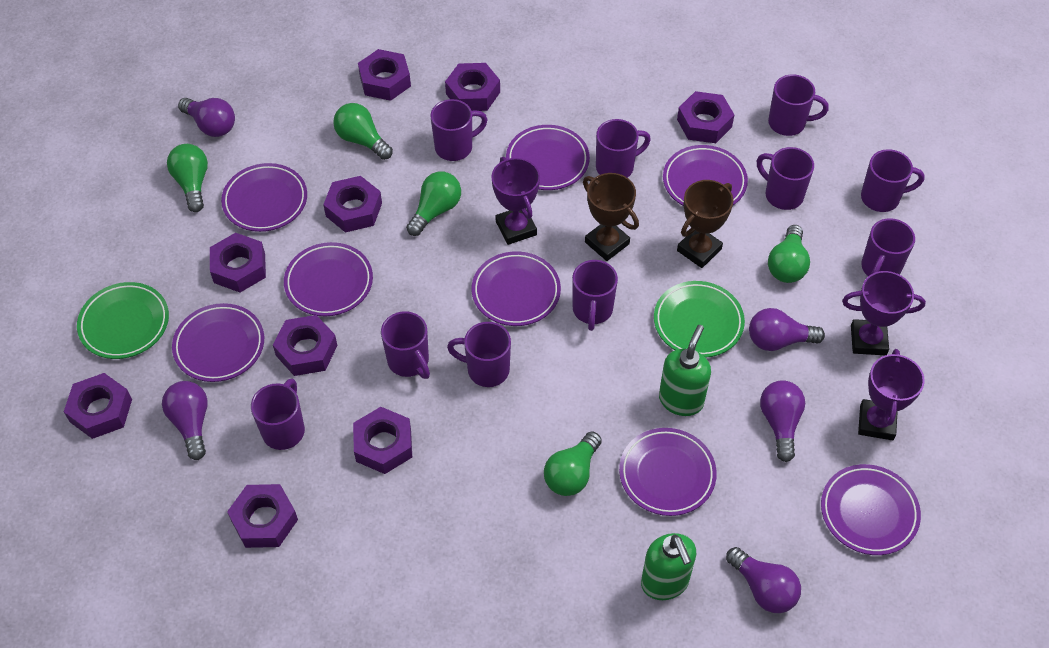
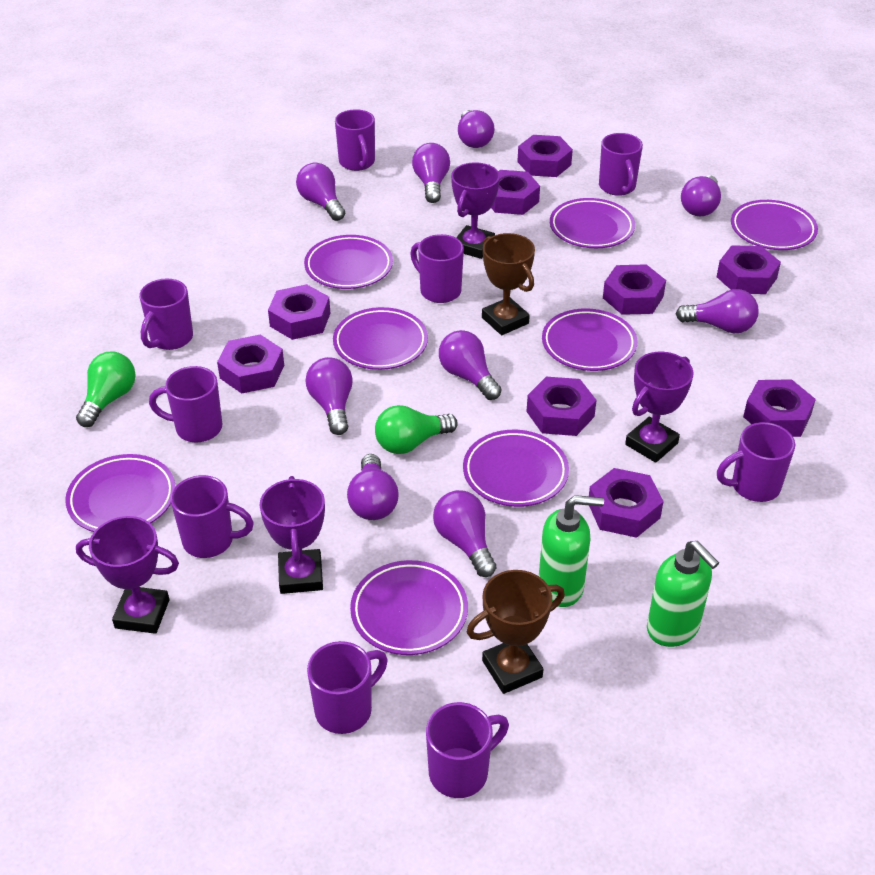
green light bulb: 5 -> 2
green plate: 2 -> 0
purple light bulb: 5 -> 9
purple mug: 10 -> 9
purple trophy: 3 -> 4

